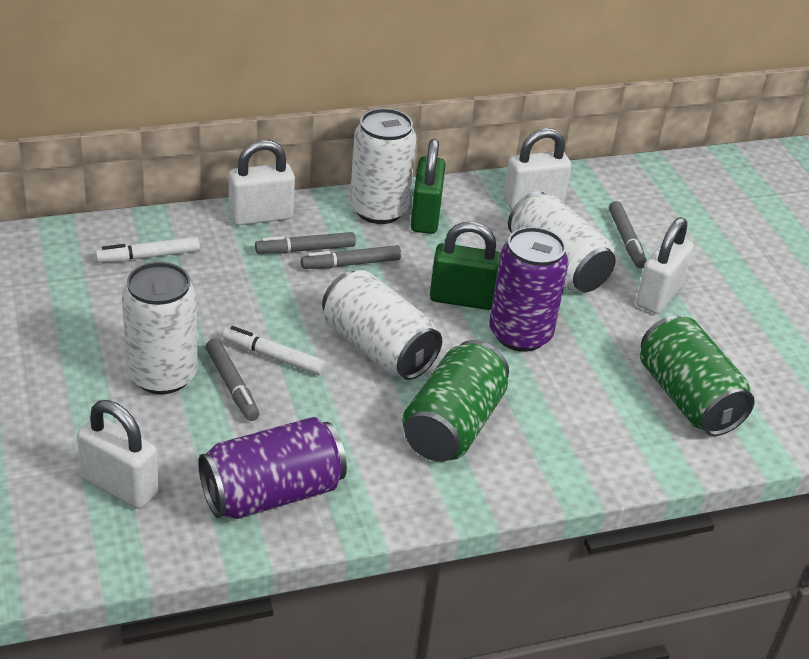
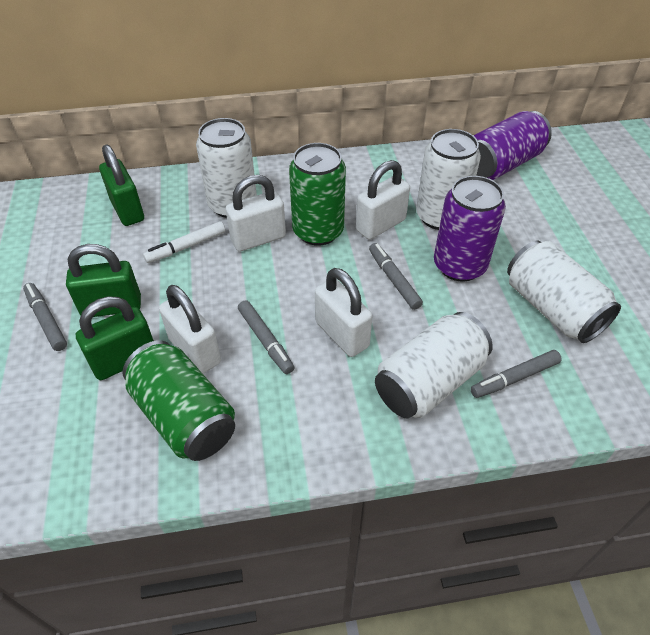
green padlock: 2 -> 3
white marker: 2 -> 1

